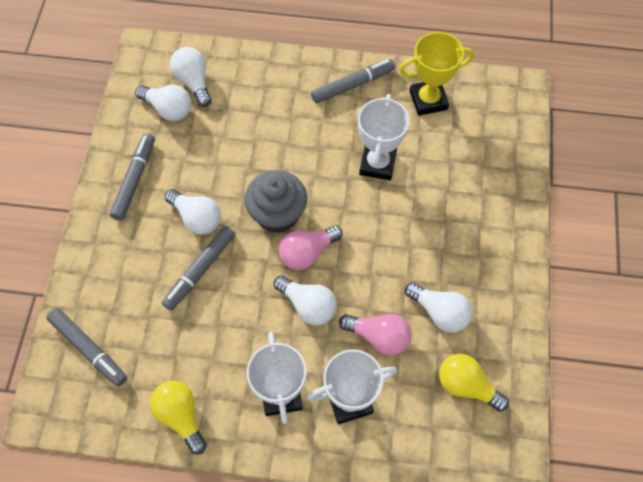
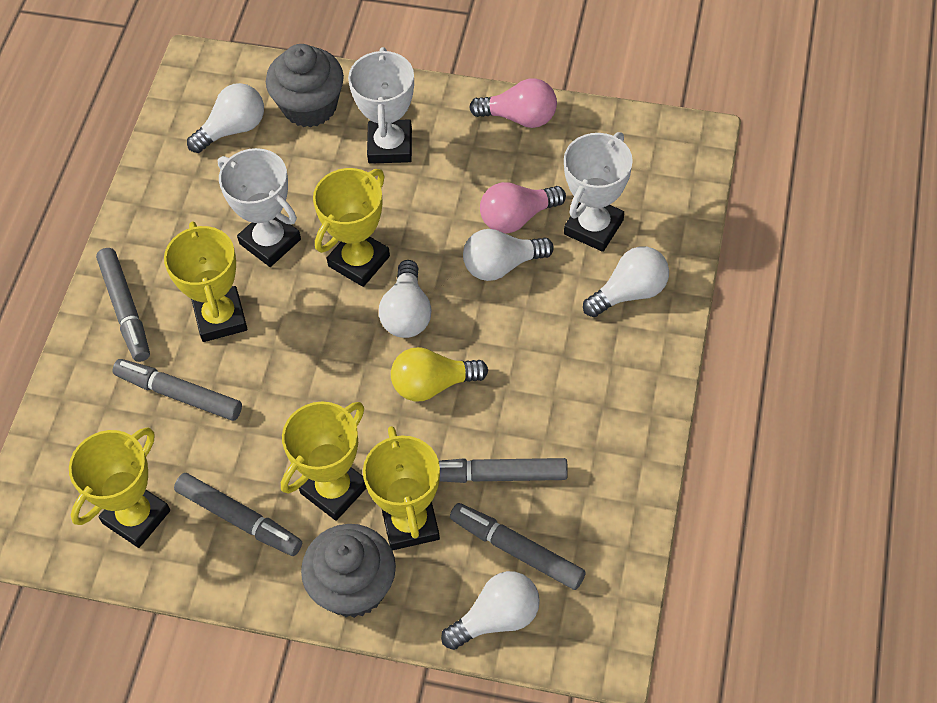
grey cupcake: 1 -> 2
grey marker: 4 -> 5
yellow light bulb: 2 -> 1
yellow trophy: 1 -> 5

